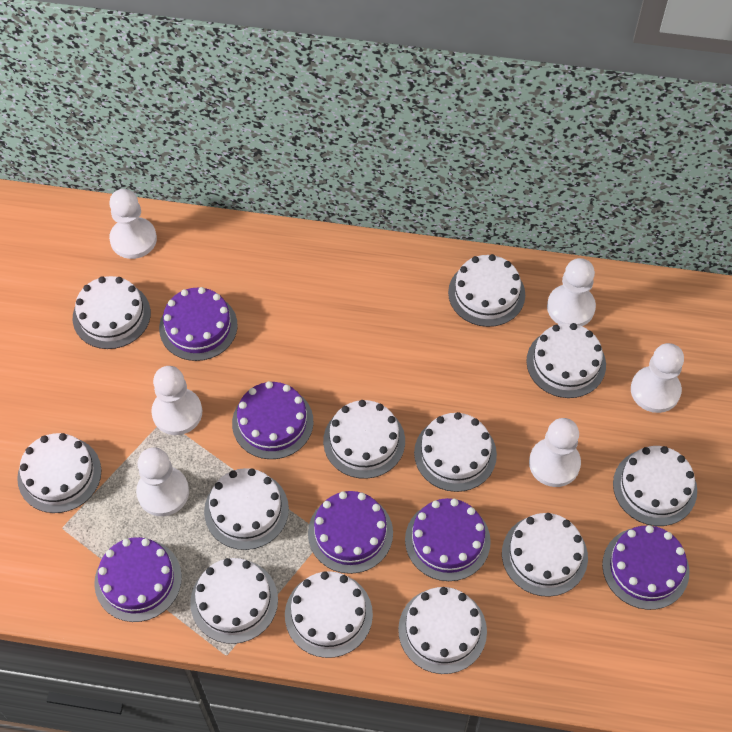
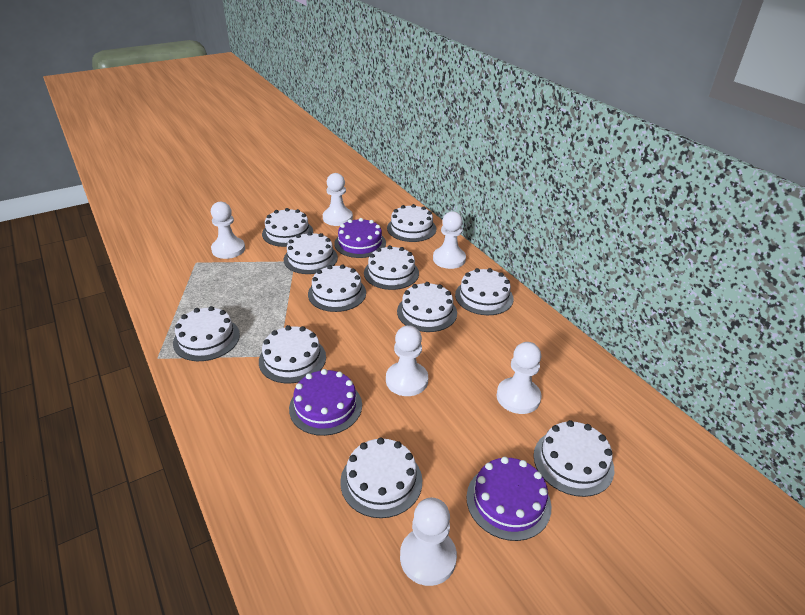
purple cake: 6 -> 3
white cake: 12 -> 11

